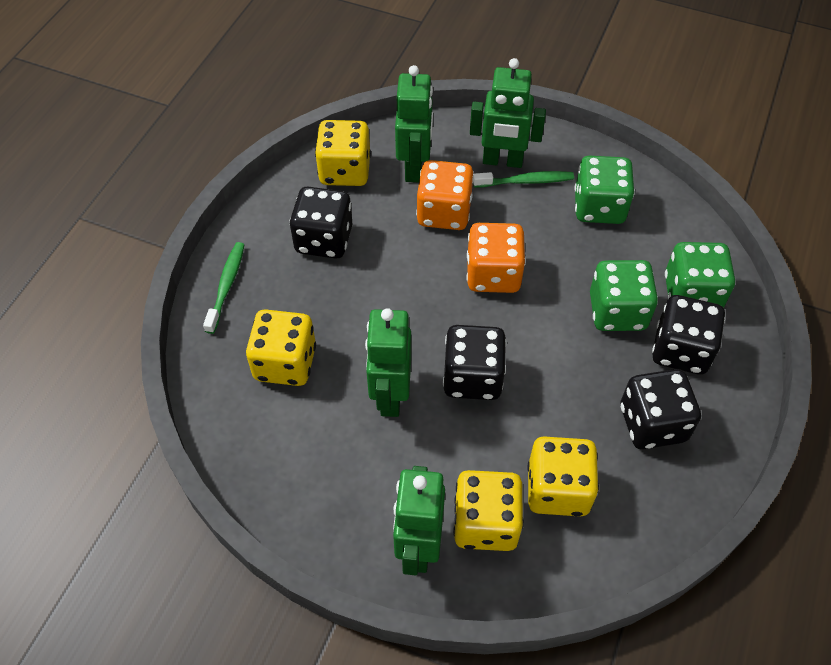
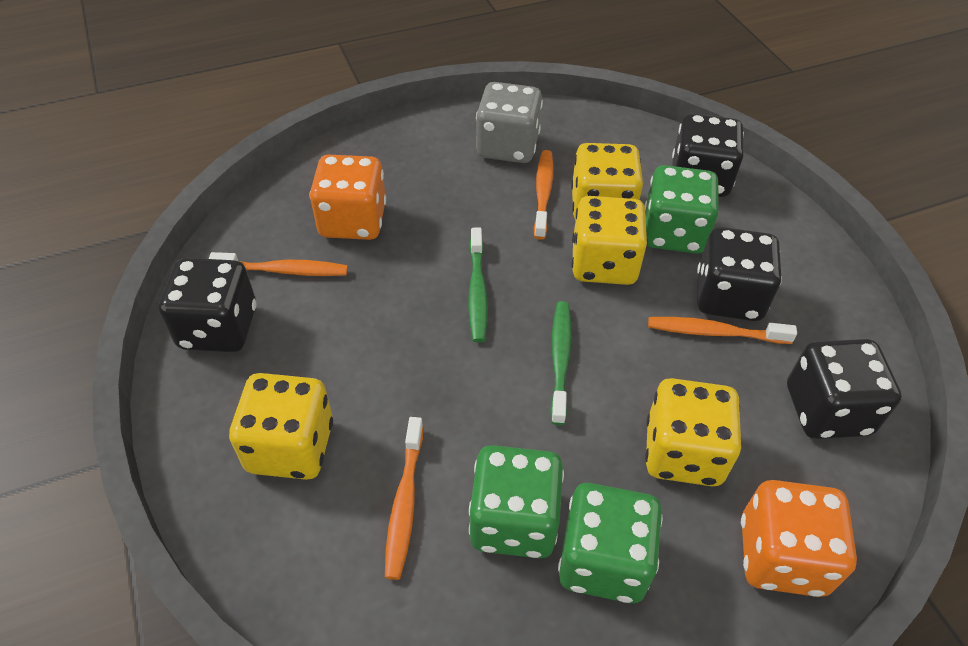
green robot: 4 -> 0
grey dice: 0 -> 1
orange toothbrush: 0 -> 4

